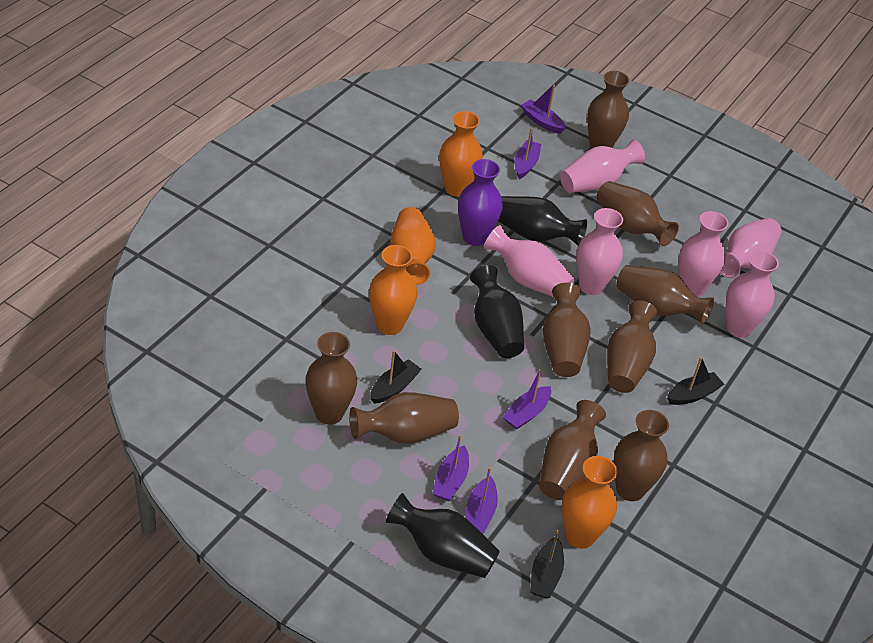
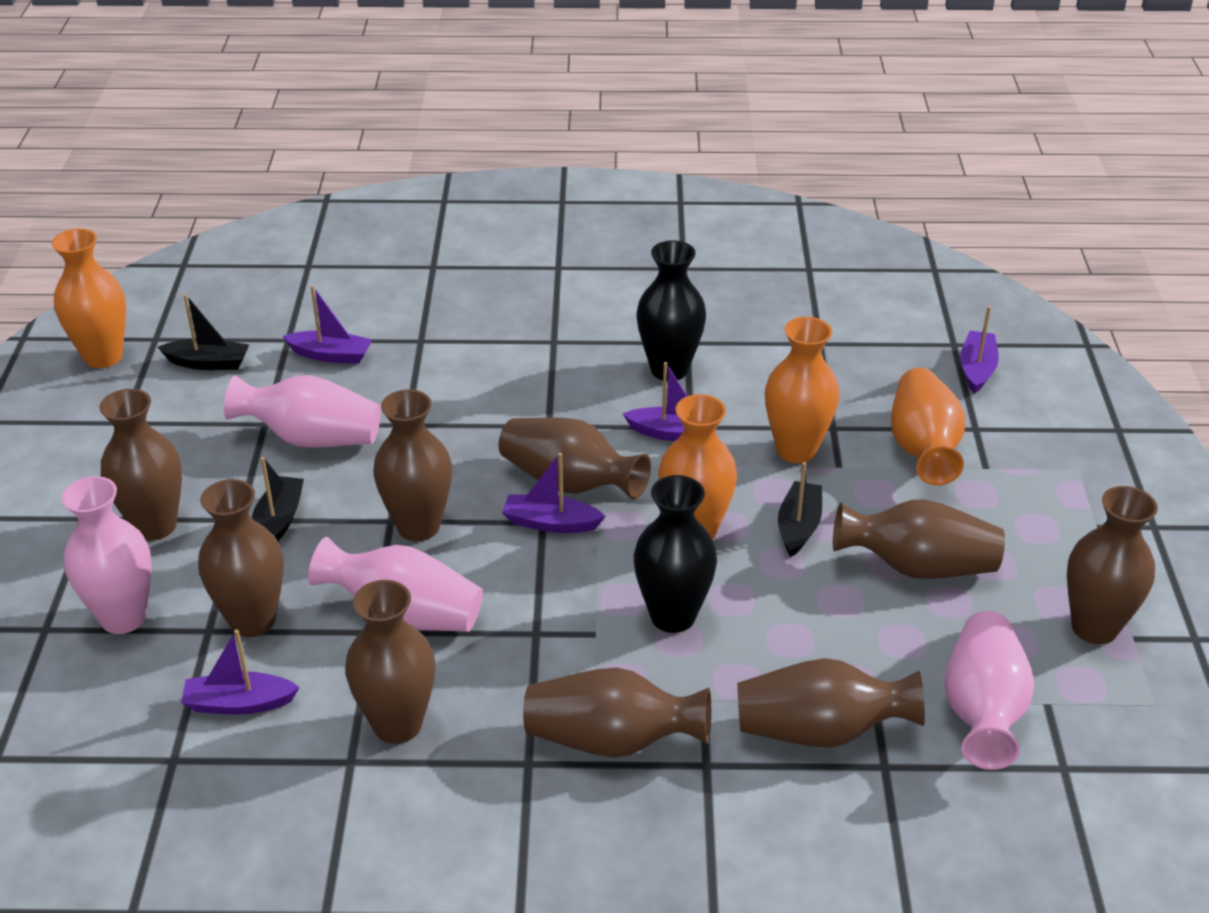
black vase: 3 -> 2
pink vase: 6 -> 4
purple vase: 1 -> 0

